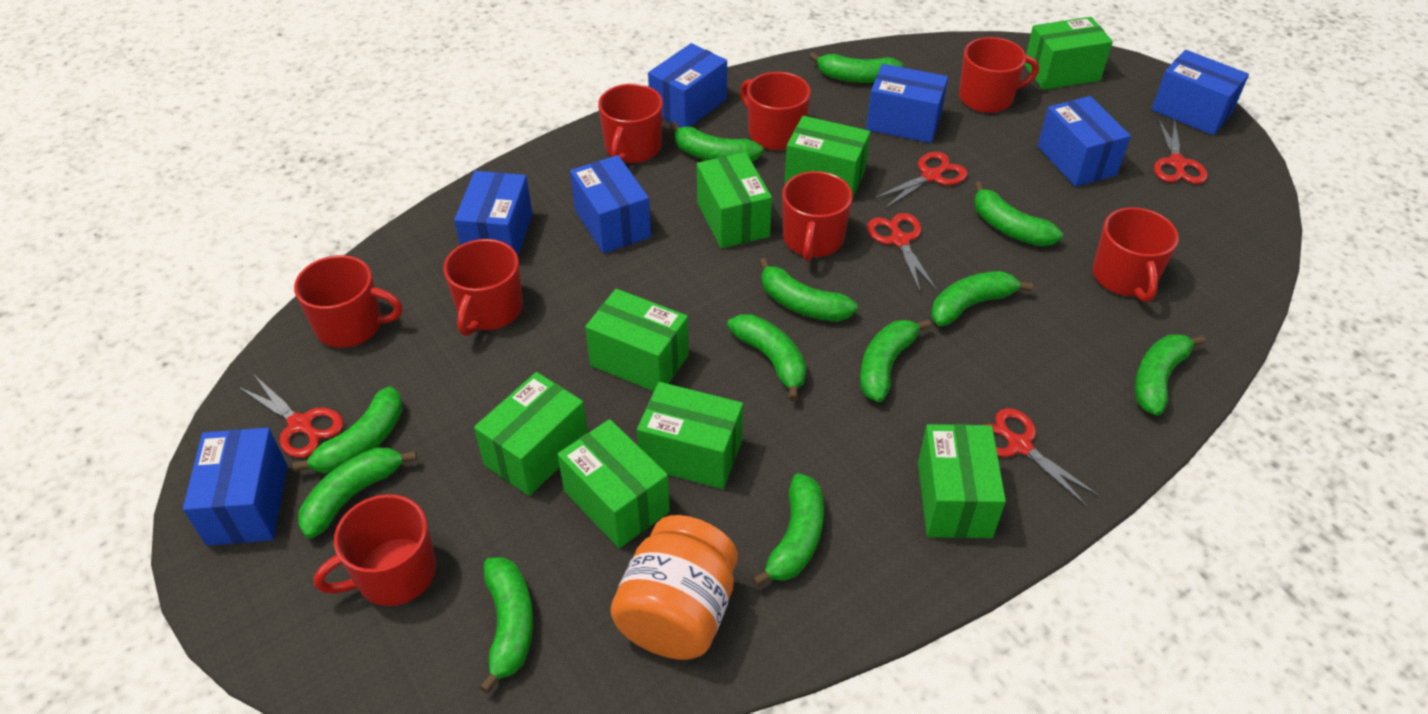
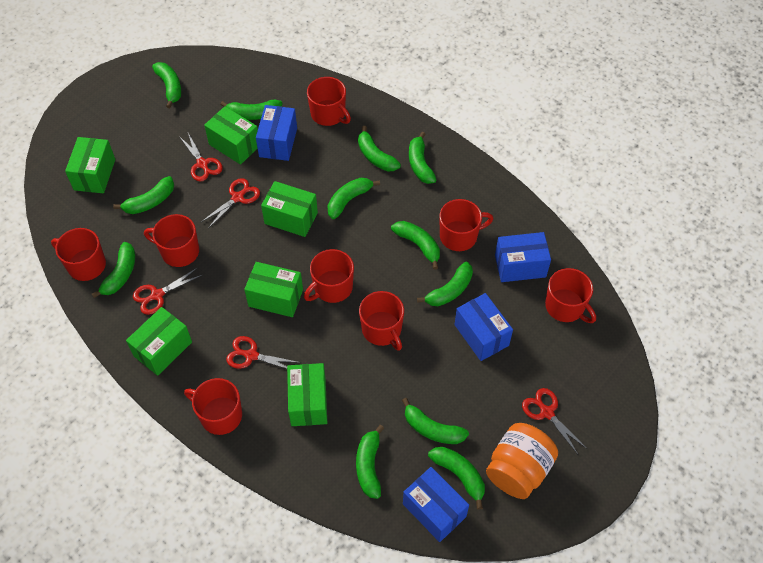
blue box: 7 -> 4
green box: 8 -> 6

